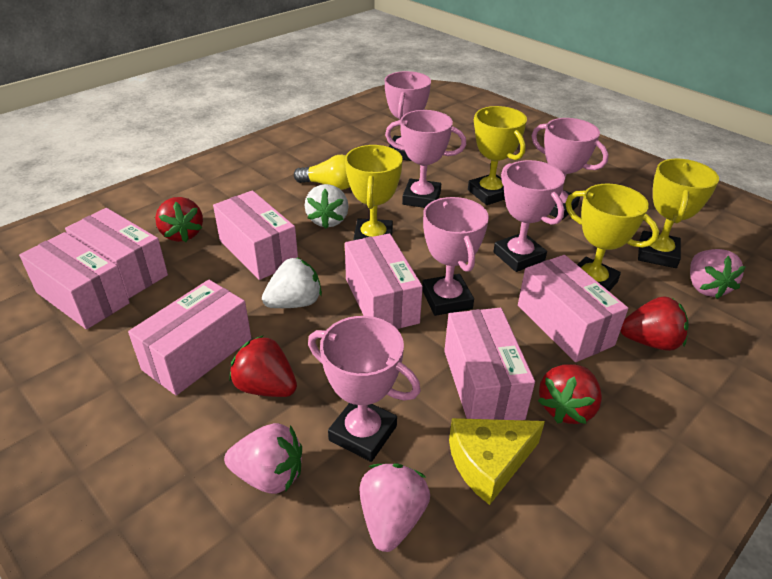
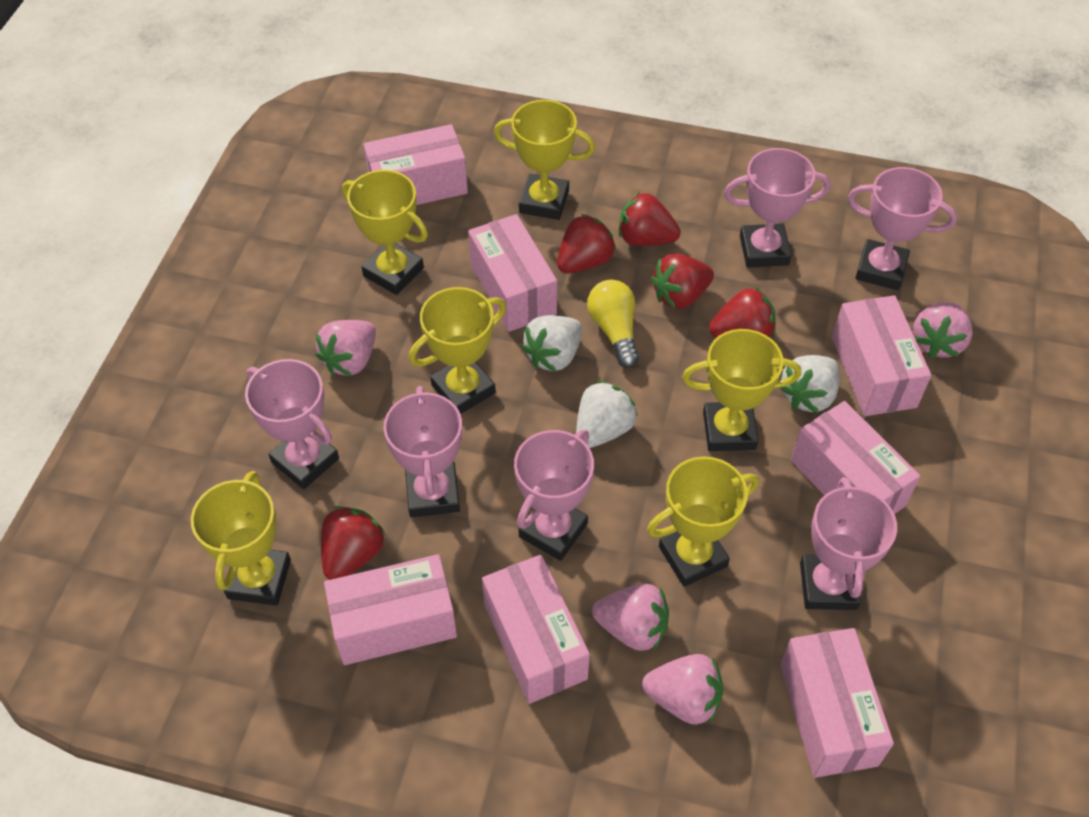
pink strawberry: 3 -> 4
red strawberry: 4 -> 5
white strawberry: 2 -> 3
yellow cheese: 1 -> 0
yellow trophy: 4 -> 6

